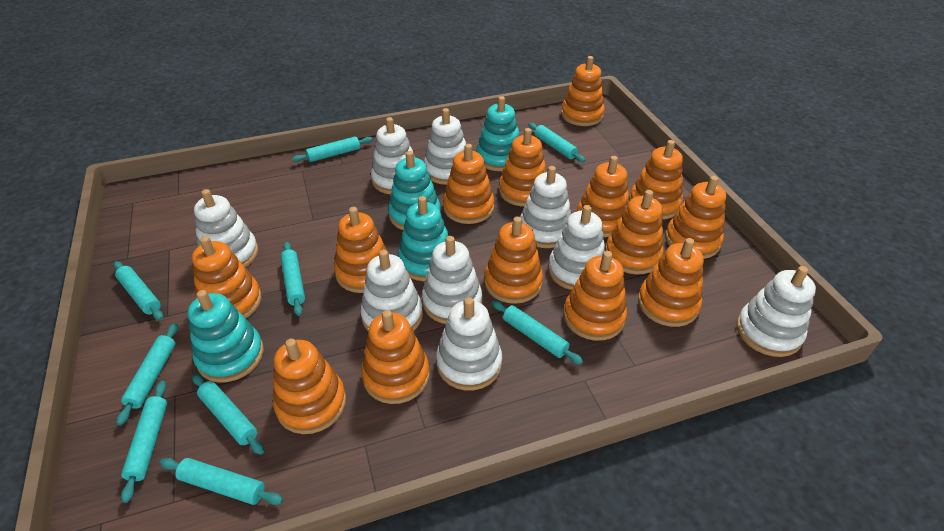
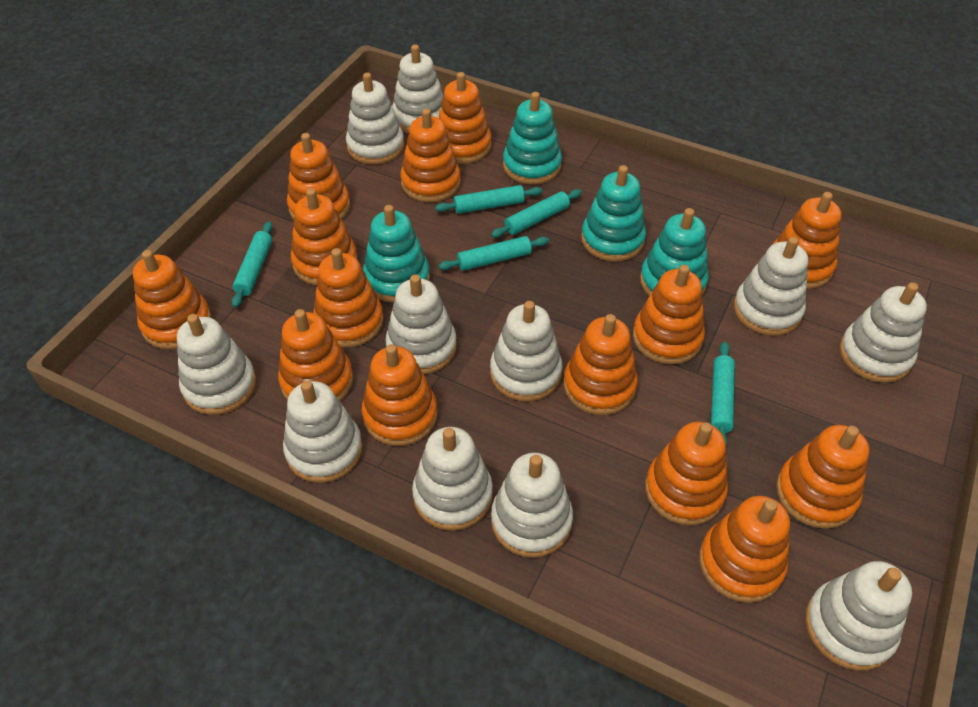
turquoise rolling pin: 9 -> 5
white stacking toy: 9 -> 11

